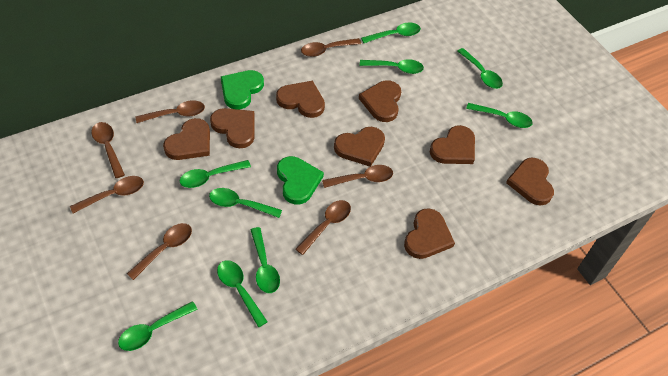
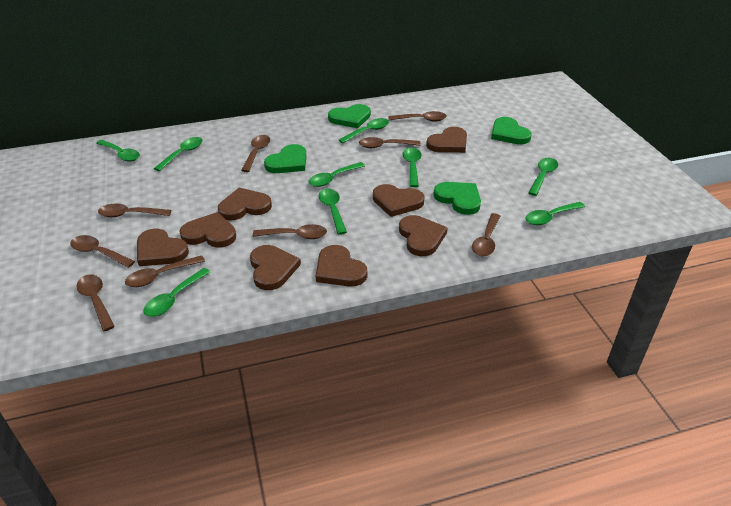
brown spoon: 7 -> 9
green heart: 2 -> 4

